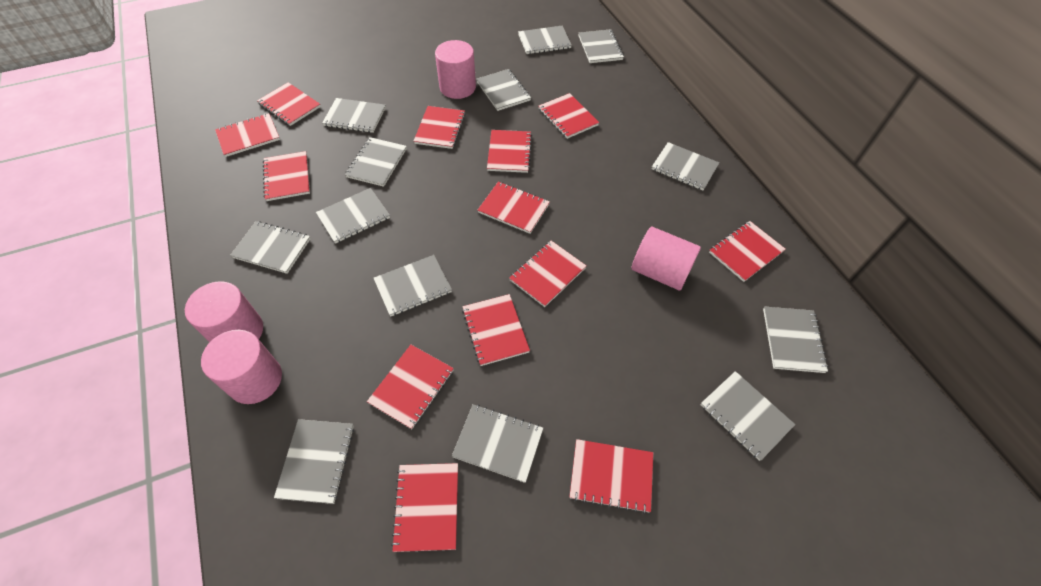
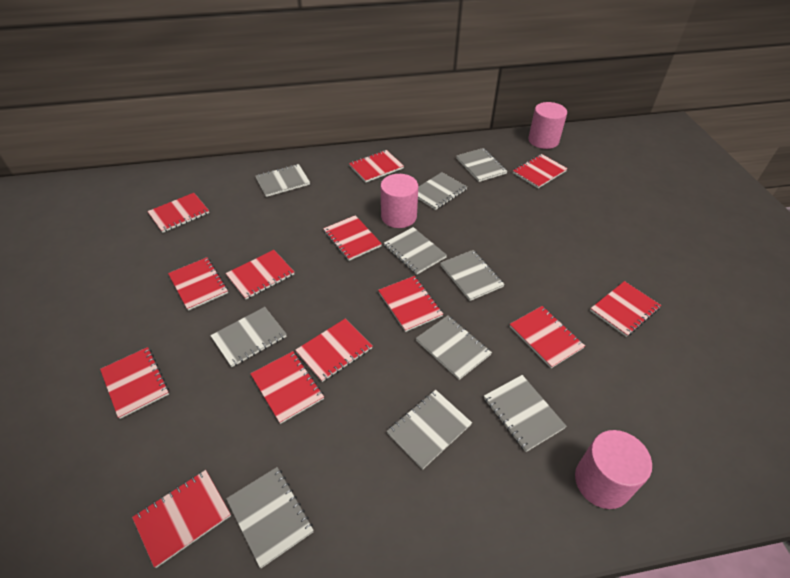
grey notebook: 13 -> 10
pink cylinder: 4 -> 3

